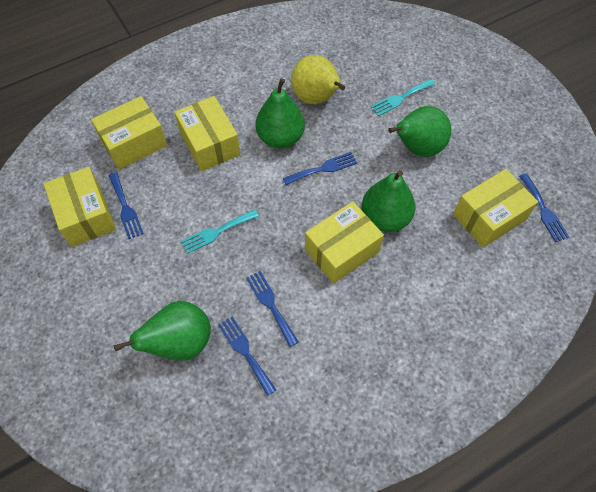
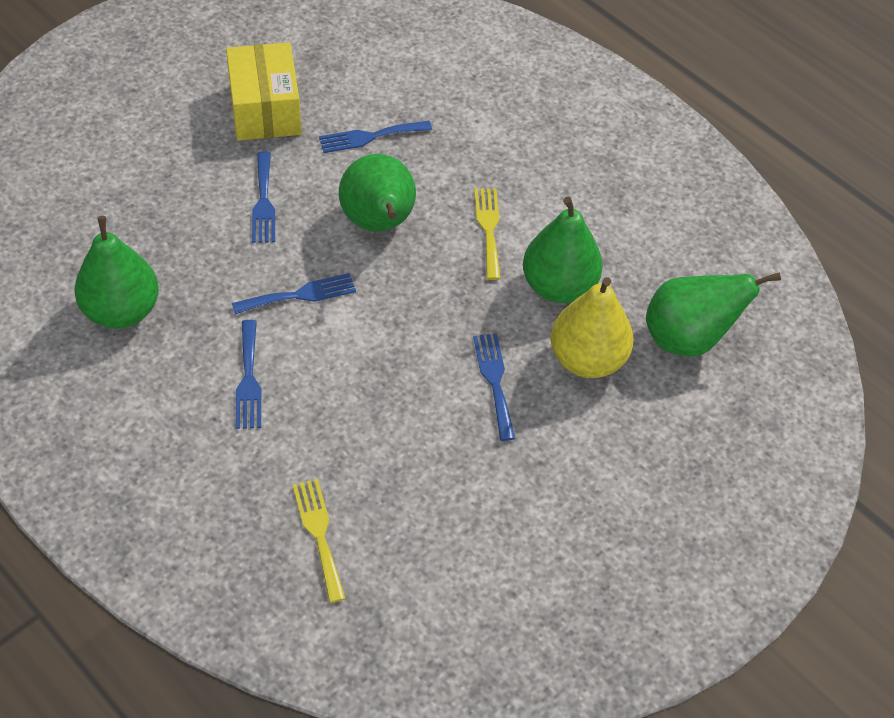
turquoise fork: 2 -> 0
yellow box: 5 -> 1
yellow fork: 0 -> 2

